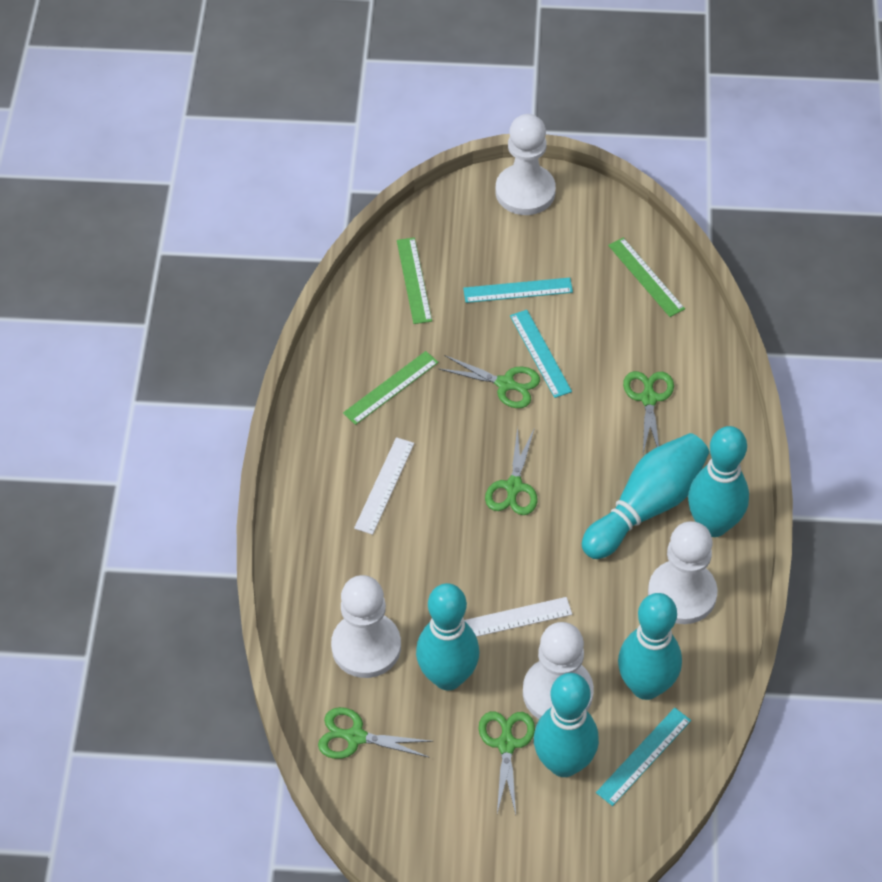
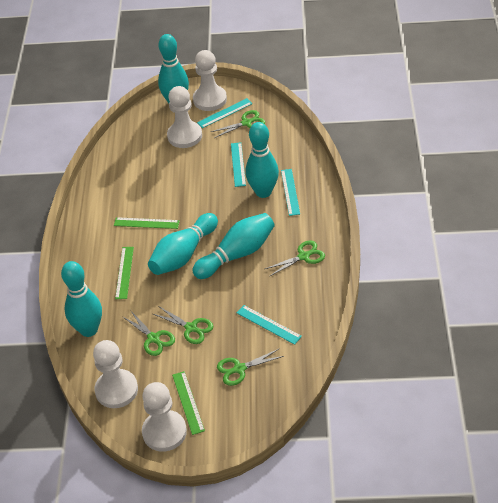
turquoise ruler: 3 -> 4
white ruler: 2 -> 0

